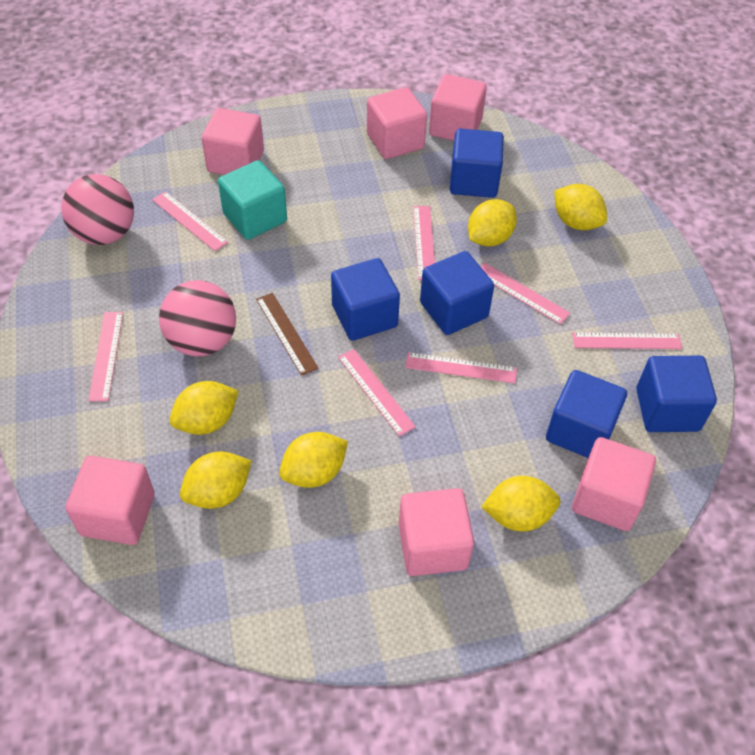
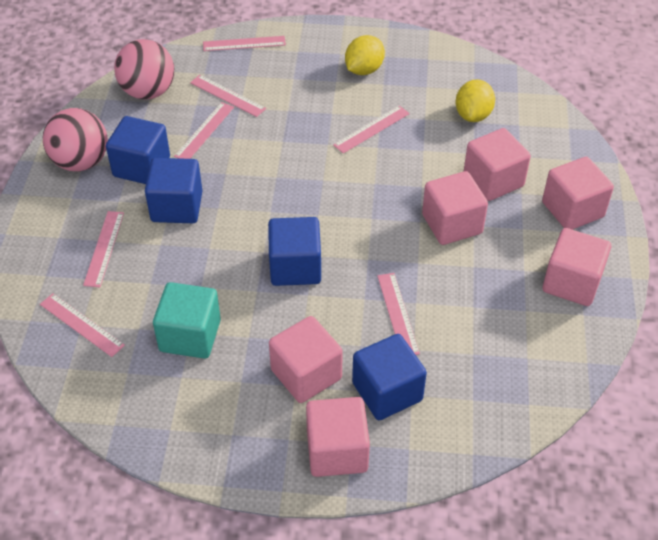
blue cube: 5 -> 4
brown ruler: 1 -> 0
yellow lemon: 6 -> 2

